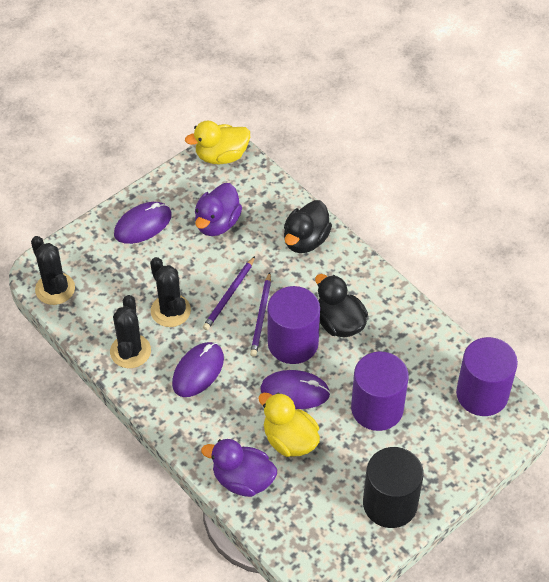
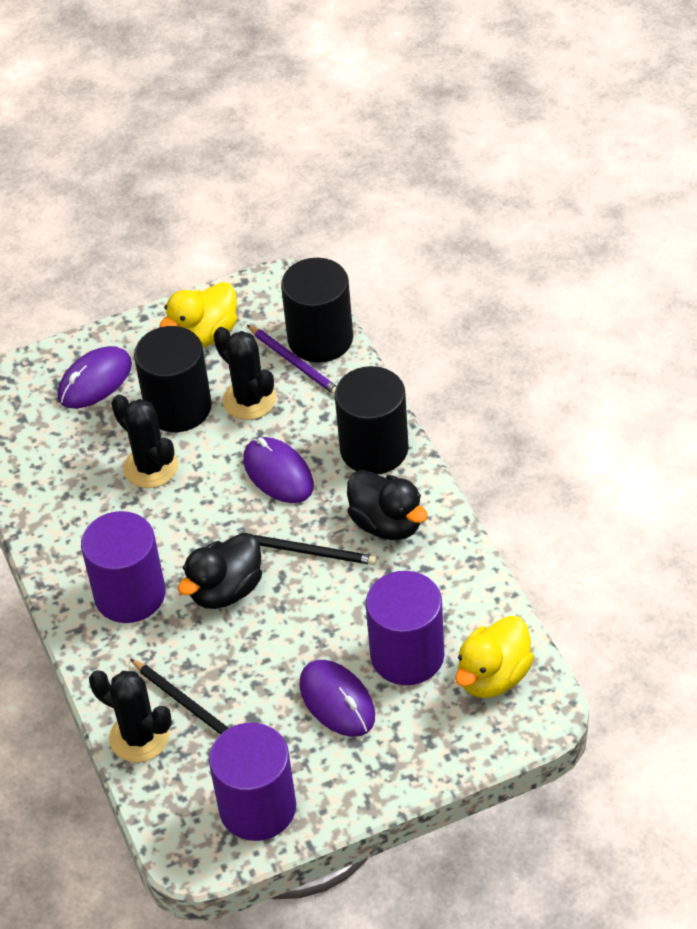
black cylinder: 1 -> 3
black pencil: 0 -> 2
purple duck: 2 -> 0
purple pencil: 2 -> 1

